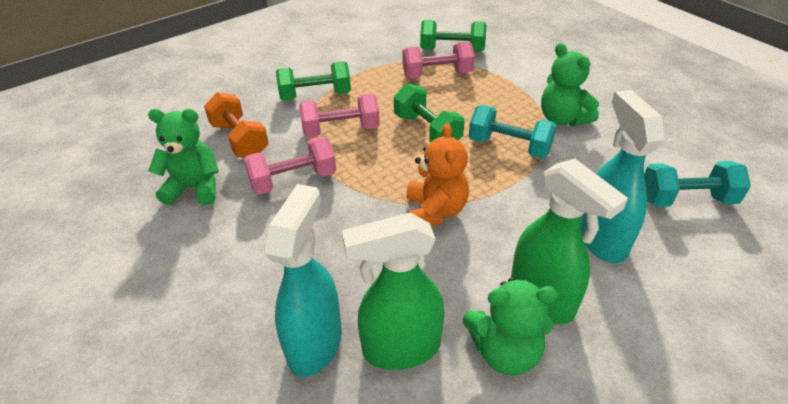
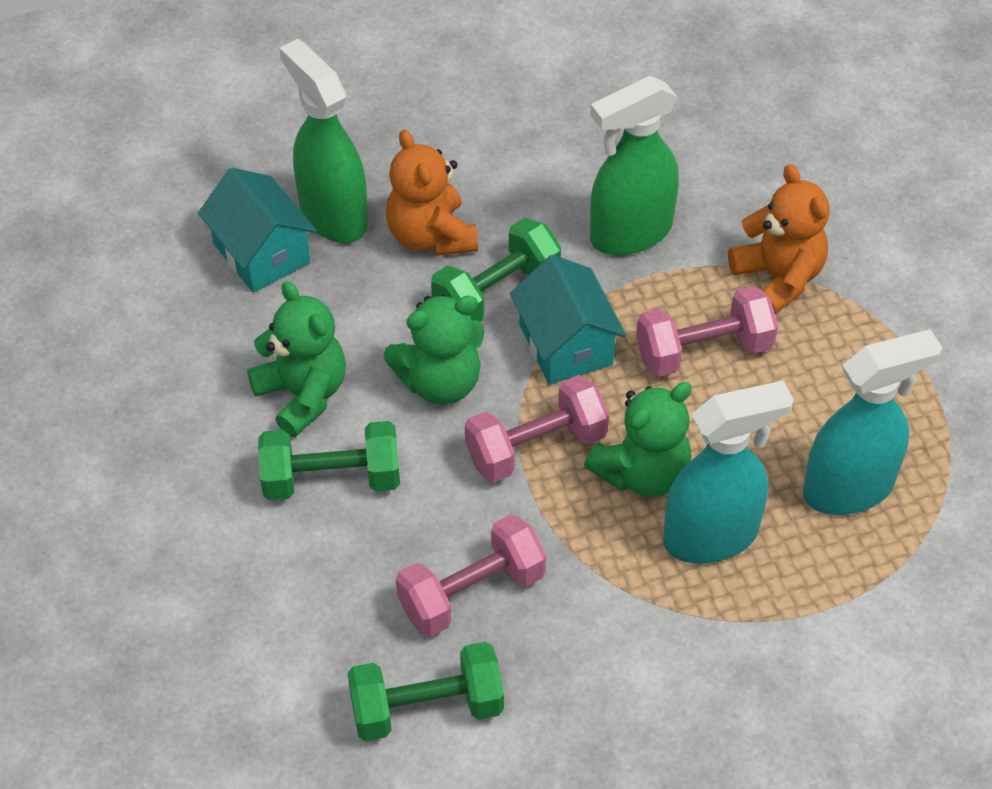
orange dumbbell: 1 -> 0
orange teddy bear: 1 -> 2
turquoise dumbbell: 2 -> 0
turquoise house: 0 -> 2

